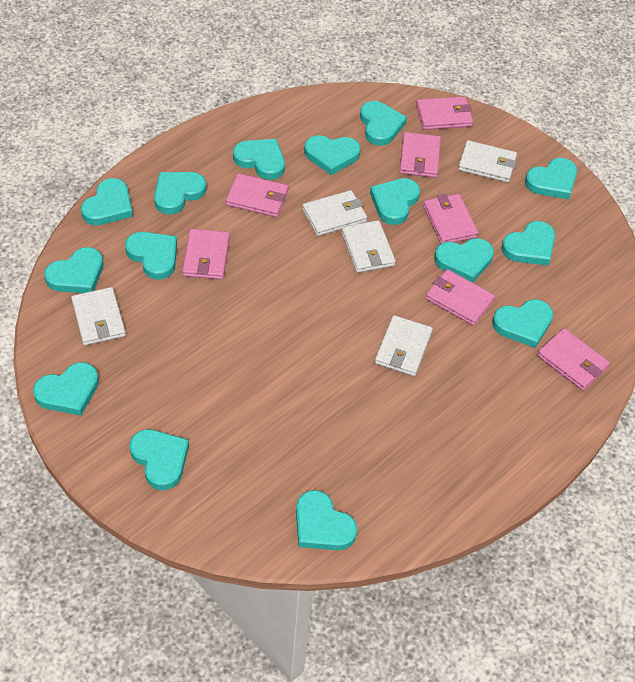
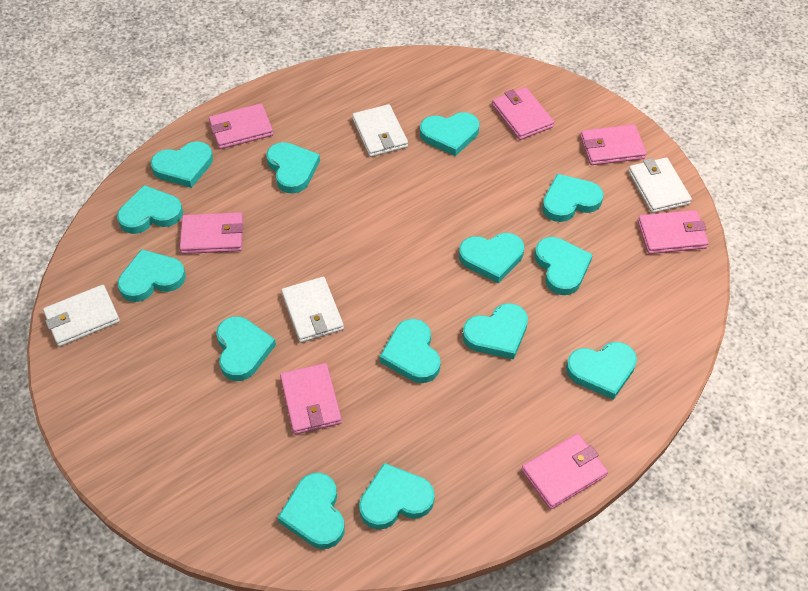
turquoise heart: 15 -> 14
white wallet: 5 -> 4

